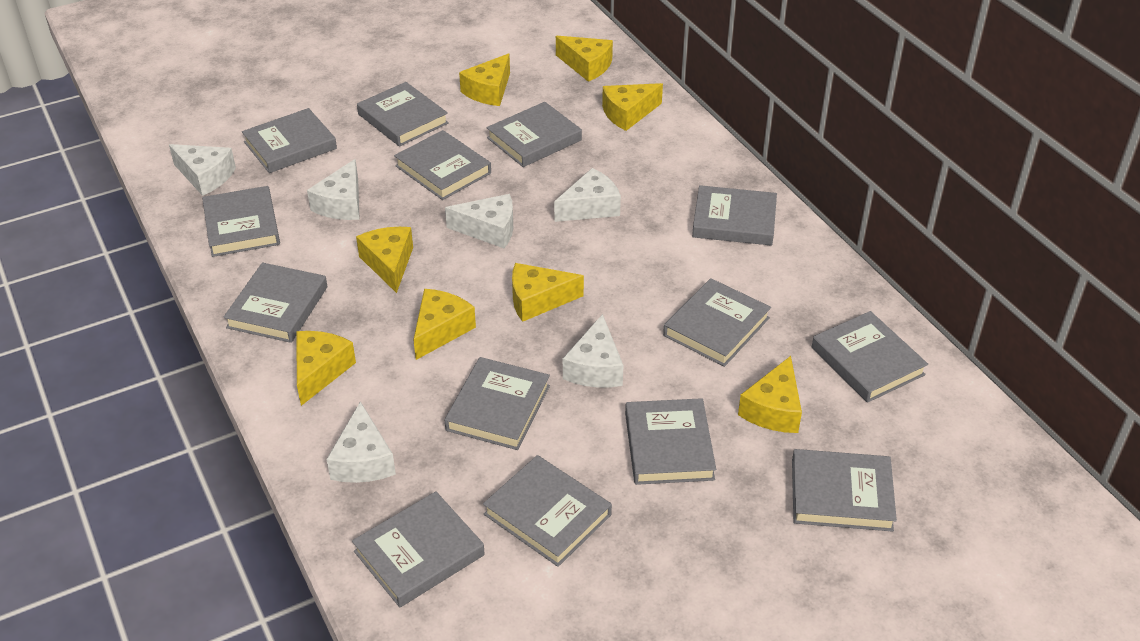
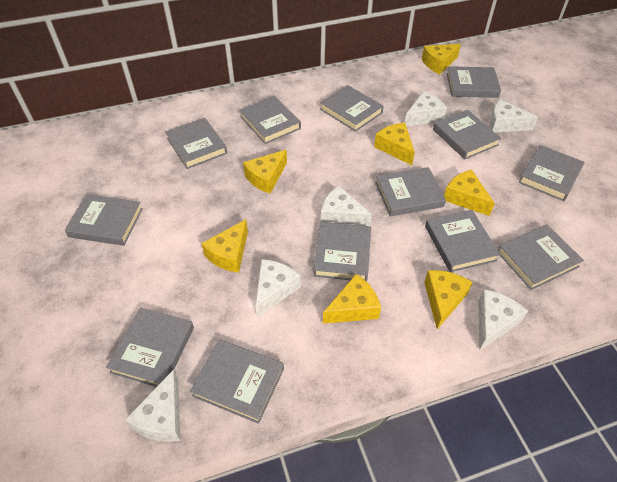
grey book: 14 -> 13
yellow cheese: 8 -> 7

